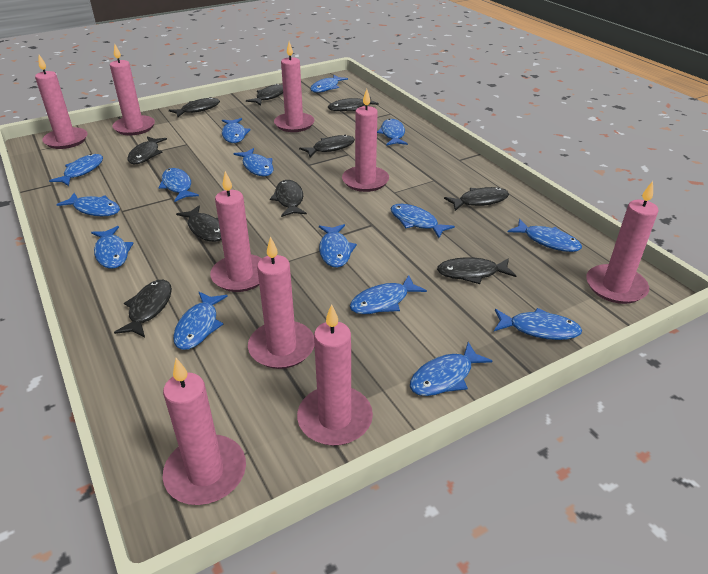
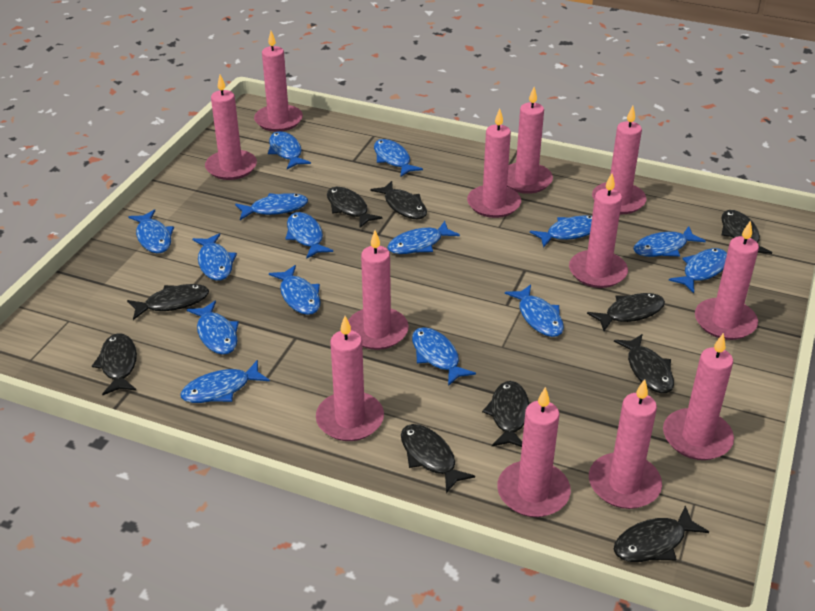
pink candle: 9 -> 12

